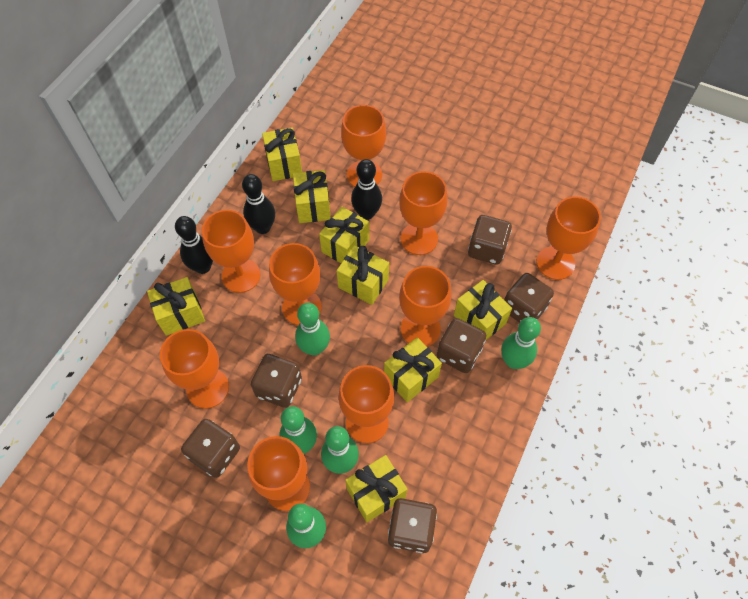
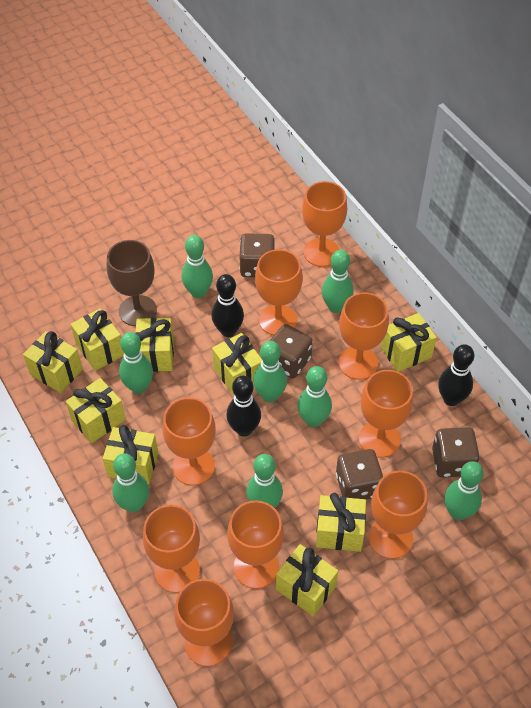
brown dice: 6 -> 4
brown goblet: 0 -> 1
green bowling pin: 5 -> 8
yellow gift: 8 -> 9

